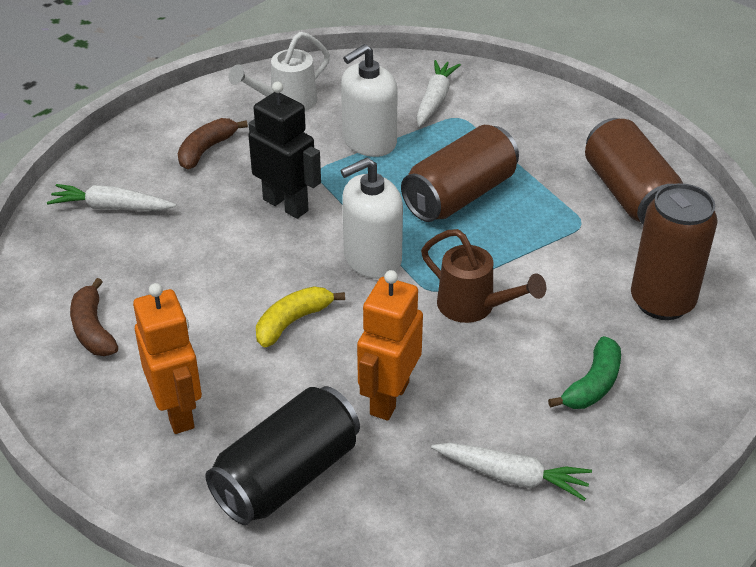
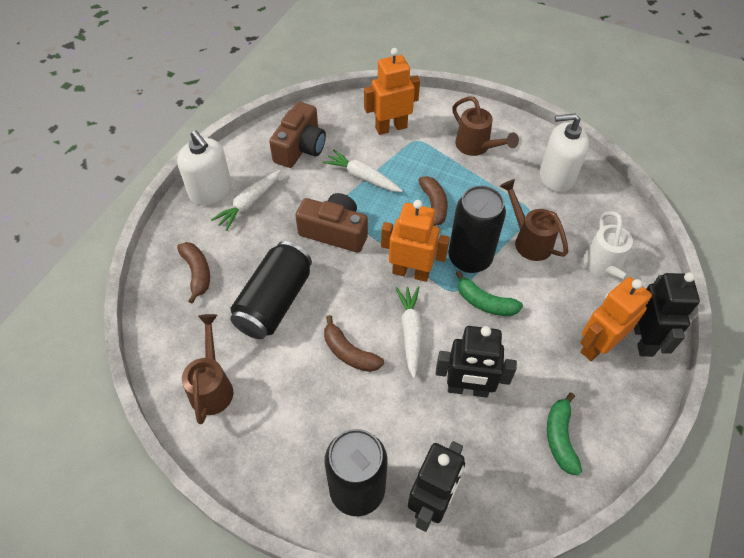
black can: 1 -> 3
black robot: 1 -> 3
brown banana: 2 -> 3
brown camera: 0 -> 2
brown can: 3 -> 0
brown watering can: 1 -> 3
green banana: 1 -> 2
orange robot: 2 -> 3
yellow banana: 1 -> 0

